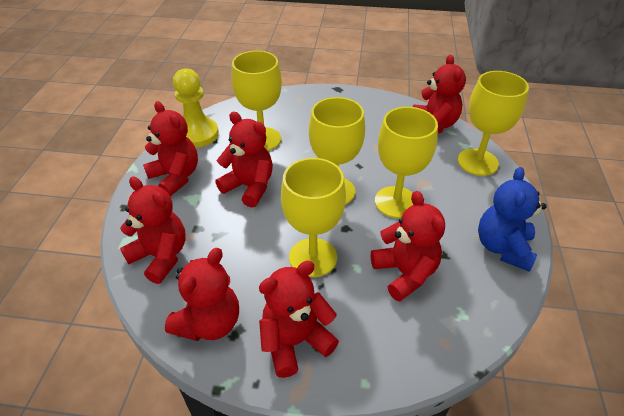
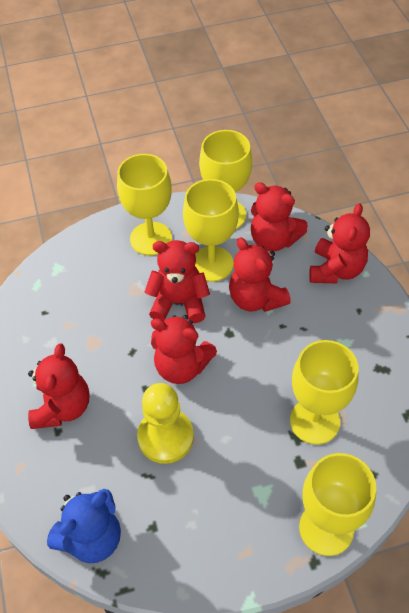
red teddy bear: 7 -> 6

